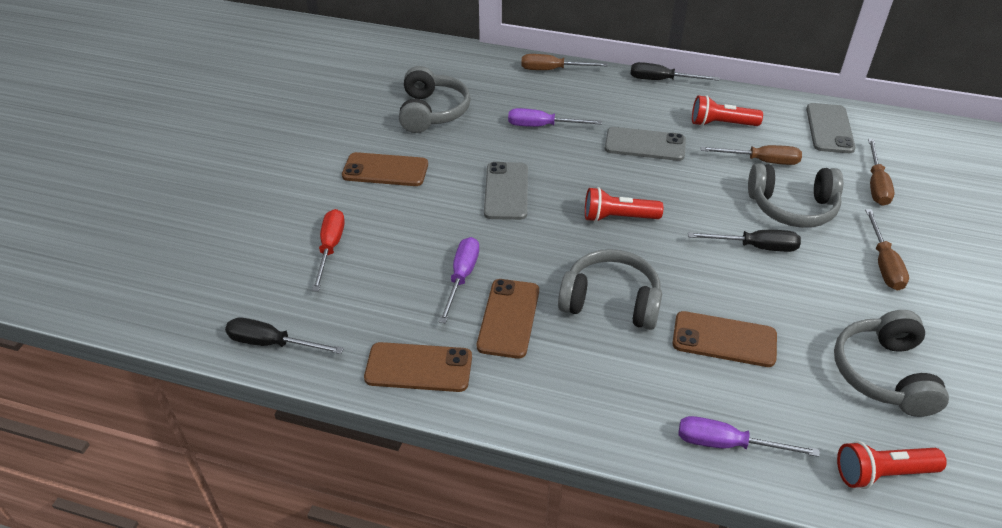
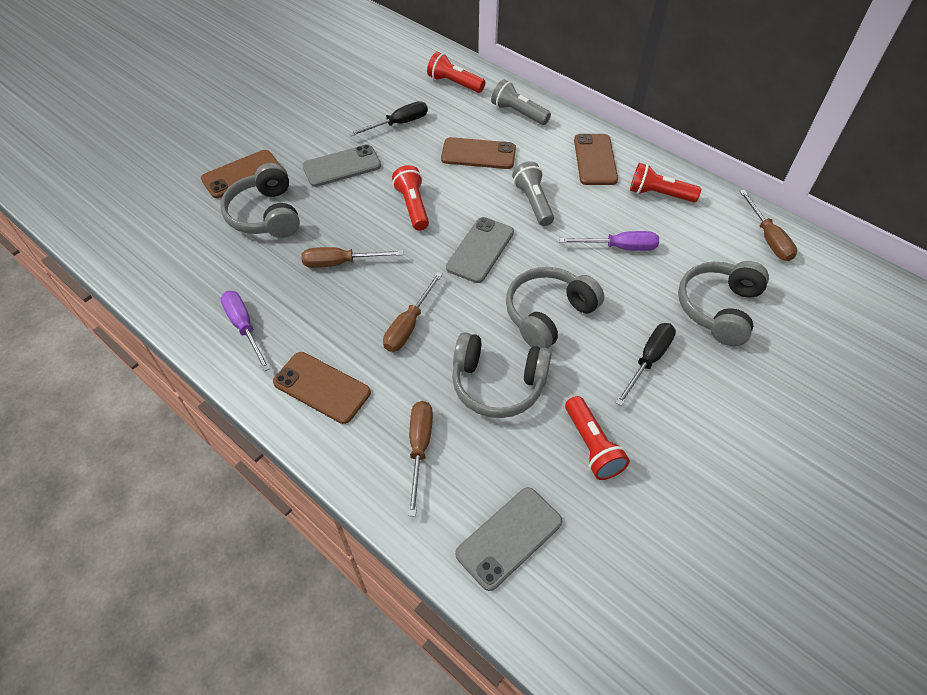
black screwdriver: 3 -> 2
grey flashlight: 0 -> 2
purple screwdriver: 3 -> 2
red flashlight: 3 -> 4
red screwdriver: 1 -> 0

